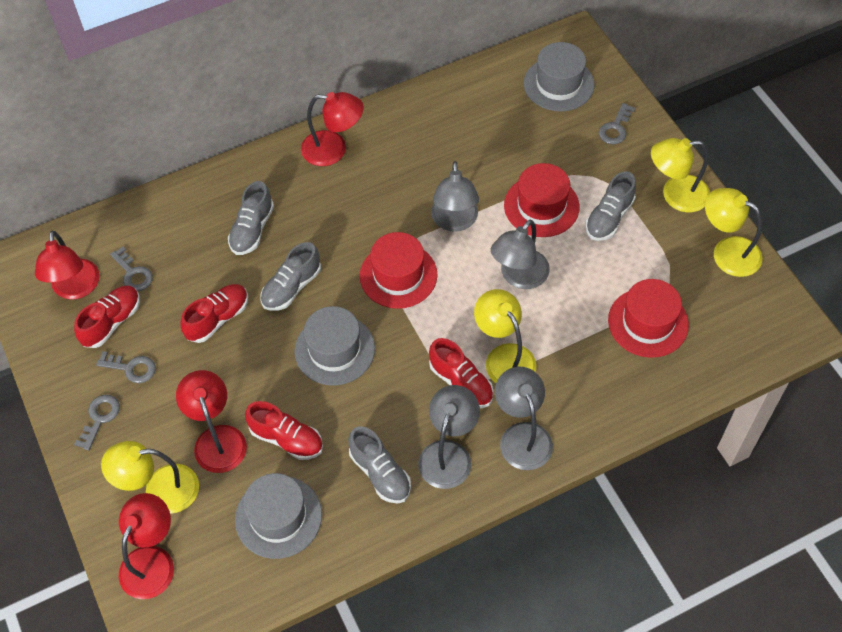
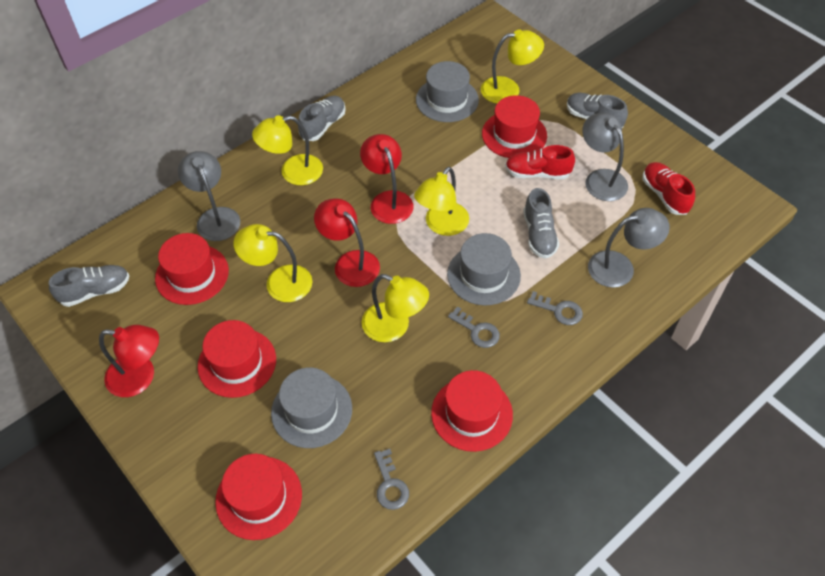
grey key: 4 -> 3
grey lamp: 4 -> 3
red hat: 3 -> 5
red lamp: 4 -> 3
red shoe: 4 -> 2
yellow lamp: 4 -> 5

